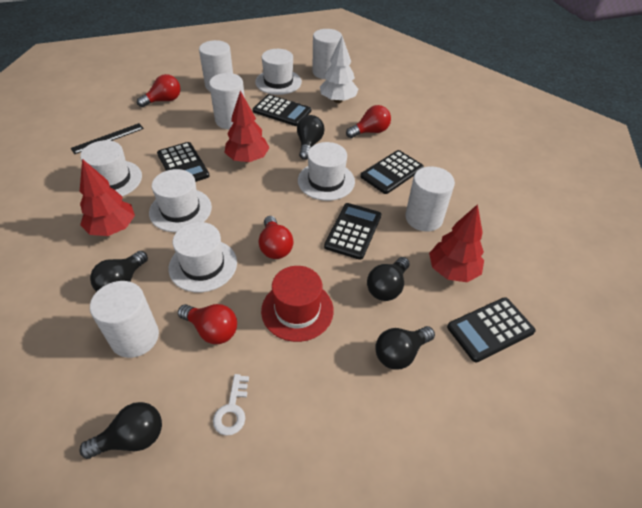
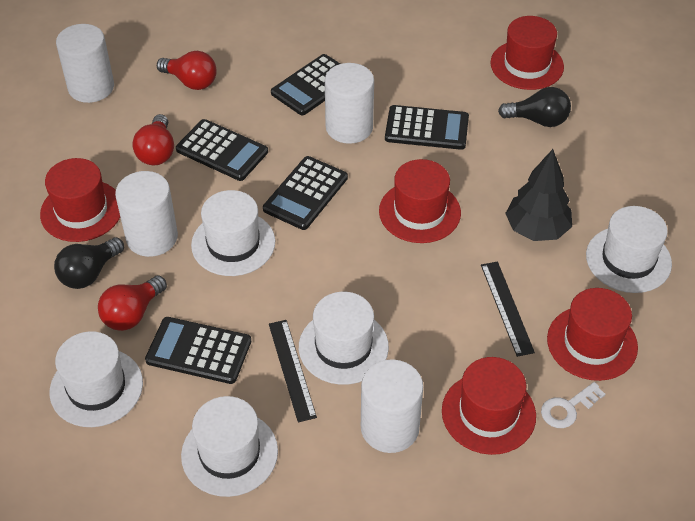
black light bulb: 5 -> 2
black ruler: 1 -> 2
black tree: 0 -> 1
red hat: 1 -> 5
red light bulb: 4 -> 3
red tree: 3 -> 0
white cylinder: 5 -> 4
white tree: 1 -> 0

